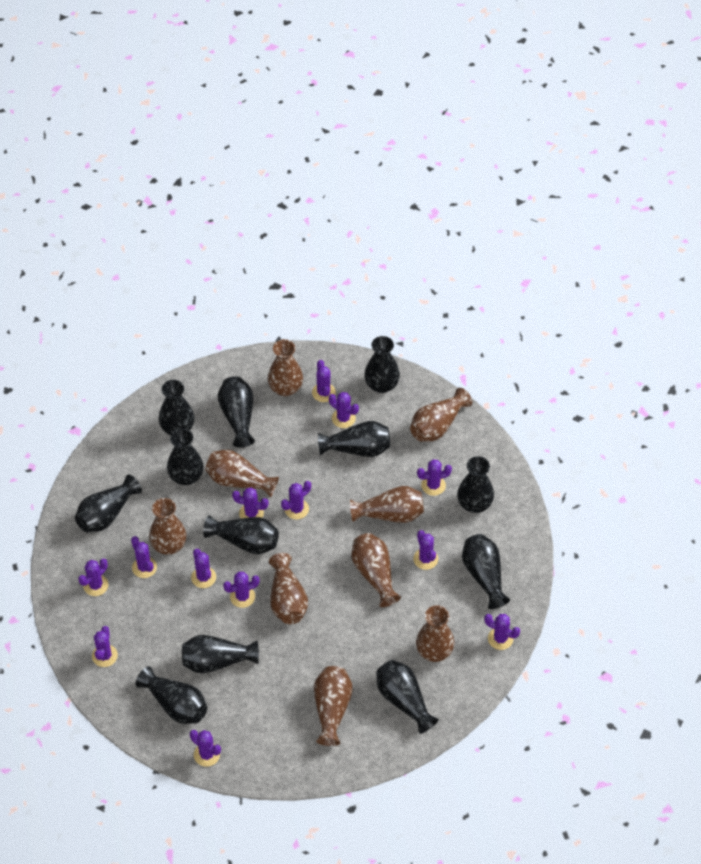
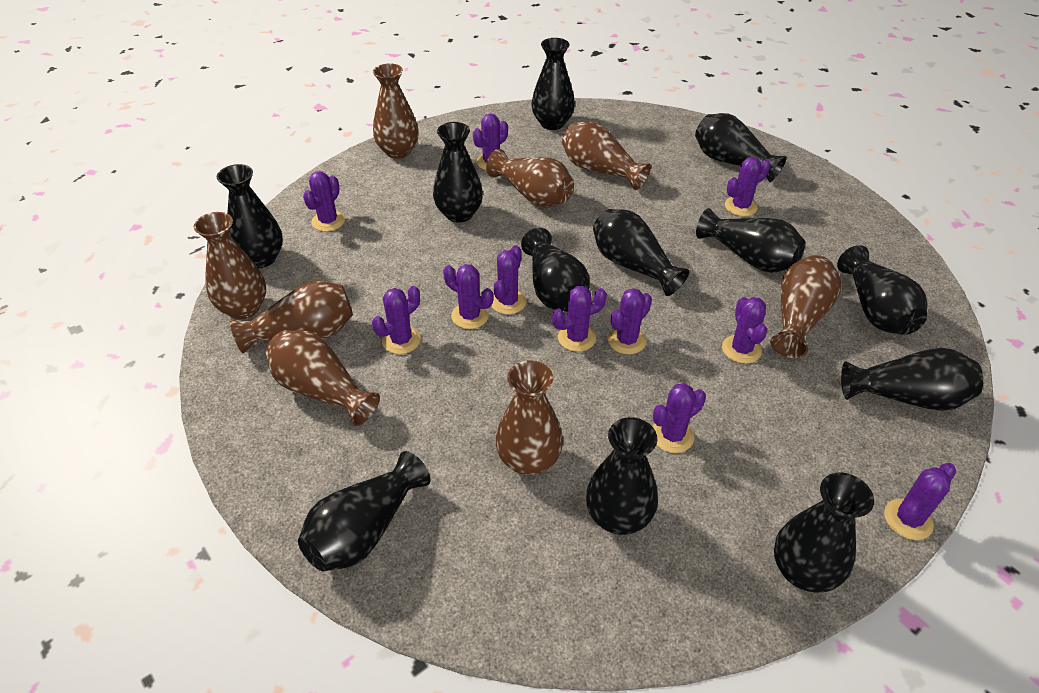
brown vase: 9 -> 8
purple cactus: 13 -> 11

